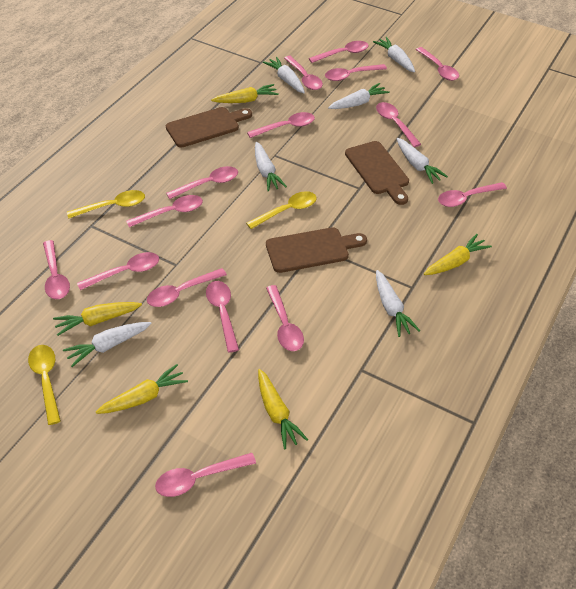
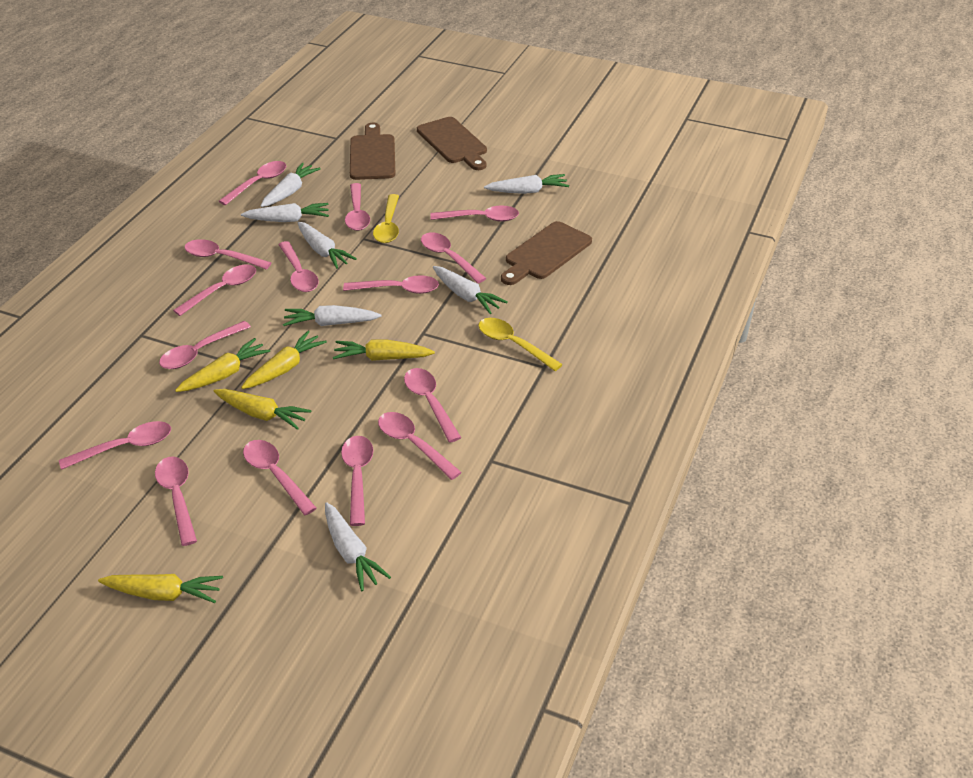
yellow spoon: 3 -> 2

